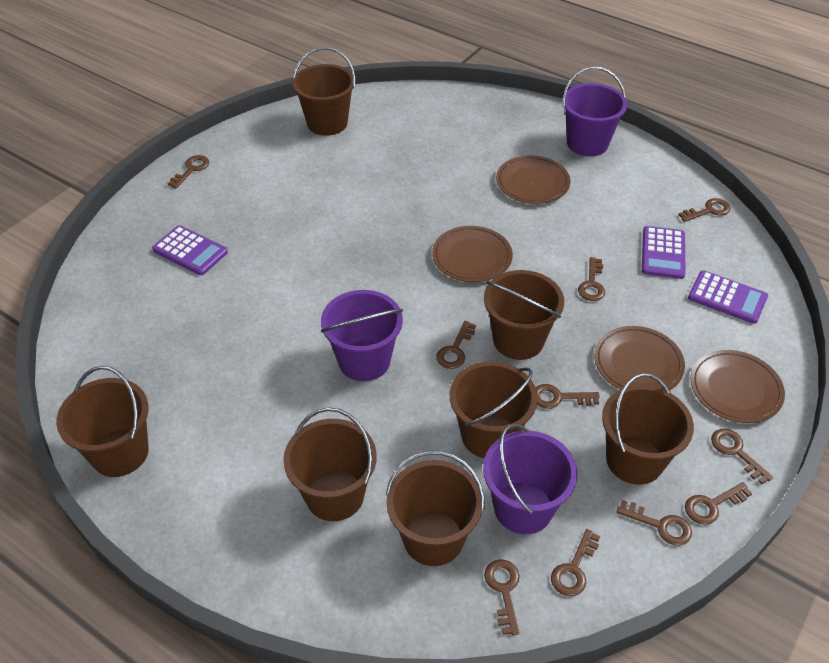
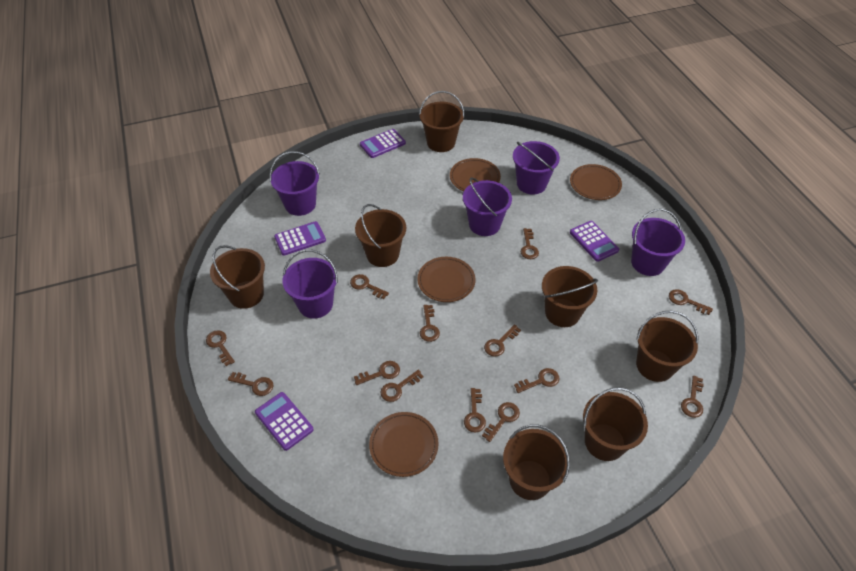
brown key: 10 -> 13
purple bucket: 3 -> 5
purple calculator: 3 -> 4

